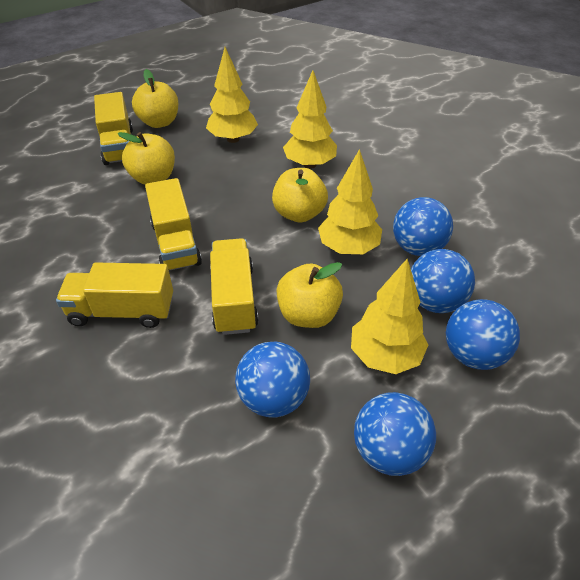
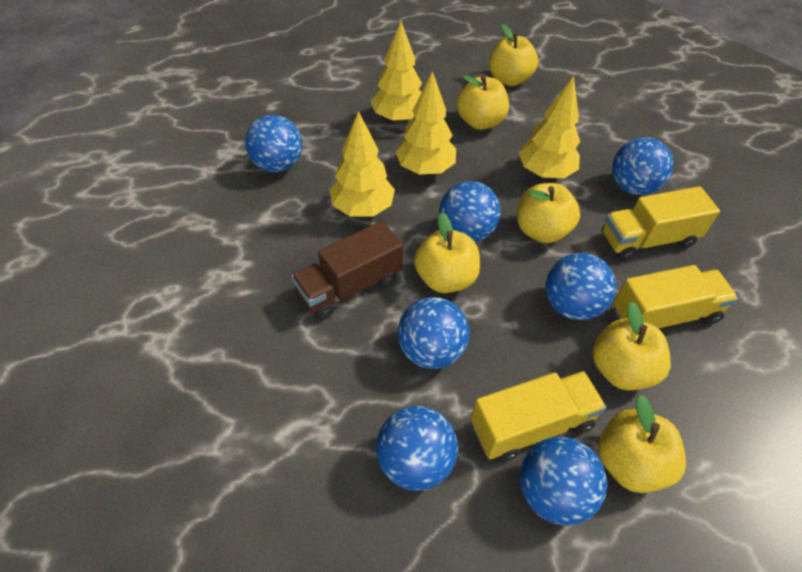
blue ball: 5 -> 7
brown truck: 0 -> 1
yellow apple: 4 -> 6
yellow truck: 4 -> 3

